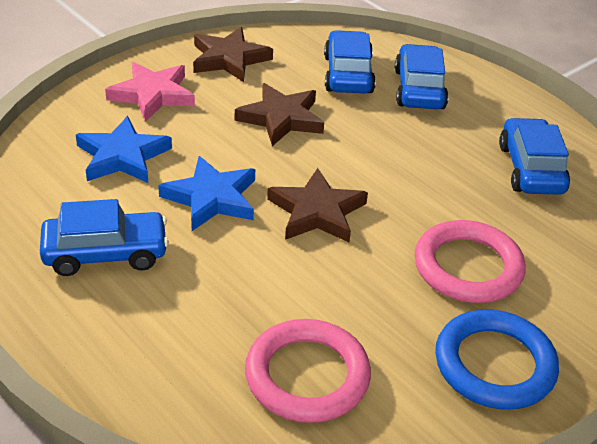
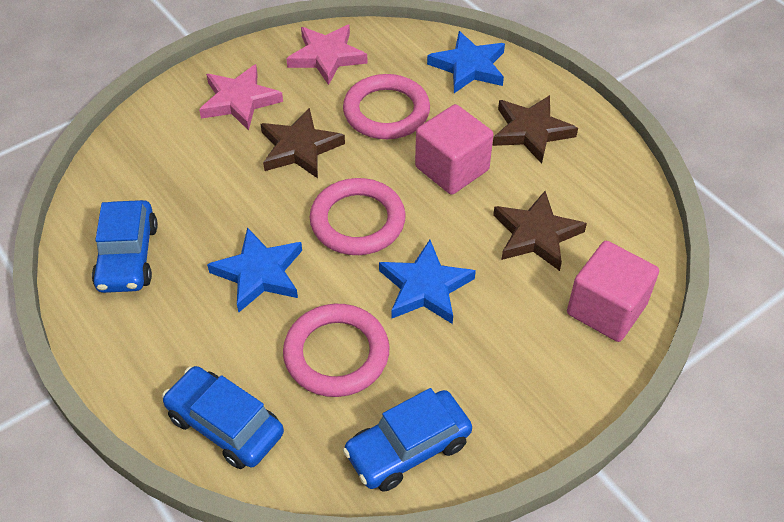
blue car: 4 -> 3
blue ring: 1 -> 0
blue star: 2 -> 3
pink cube: 0 -> 2
pink ring: 2 -> 3
pink star: 1 -> 2

